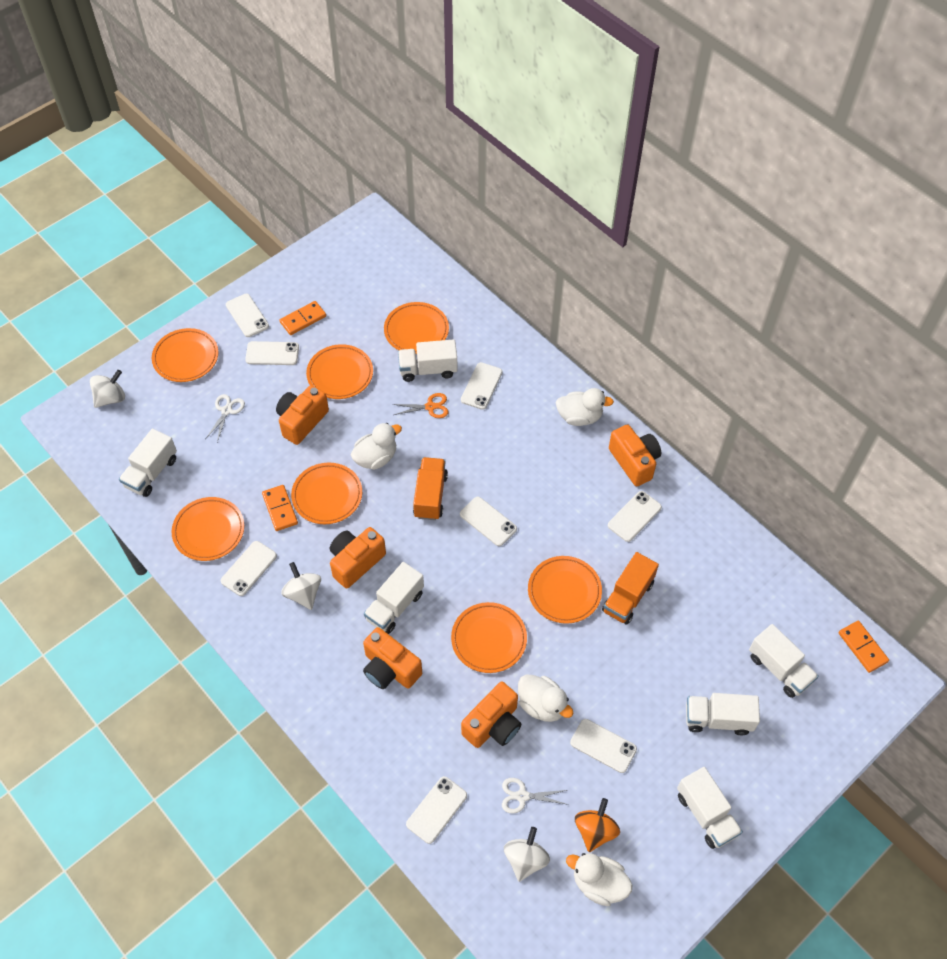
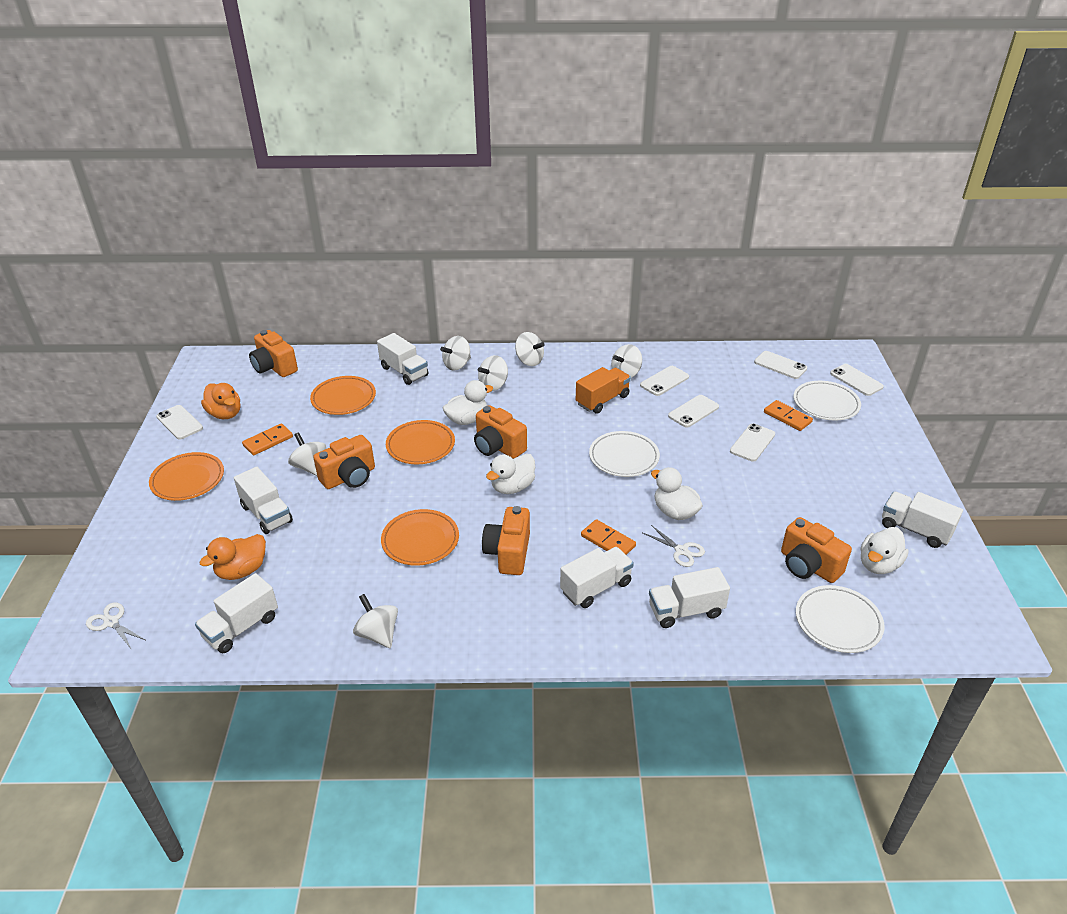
orange duck: 0 -> 2
orange plate: 7 -> 4
orange scissors: 1 -> 0
orange spinning top: 1 -> 0
orange truck: 2 -> 1
white phone: 8 -> 6
white plate: 0 -> 3
white spinning top: 3 -> 6

